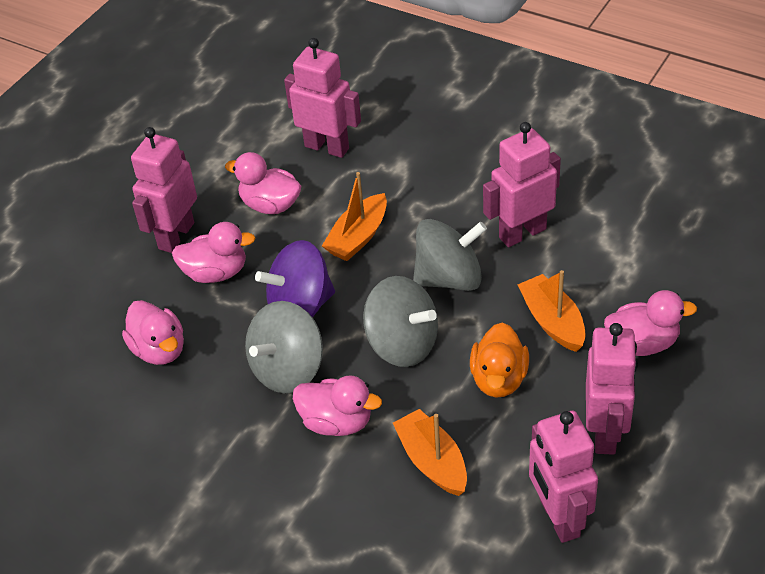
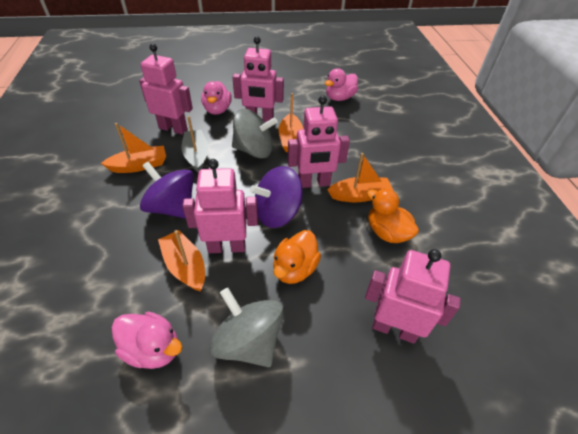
grey boat: 0 -> 1
grey spinning top: 3 -> 2
orange boat: 3 -> 4
orange duck: 1 -> 2
pink duck: 5 -> 3
purple spinning top: 1 -> 2

